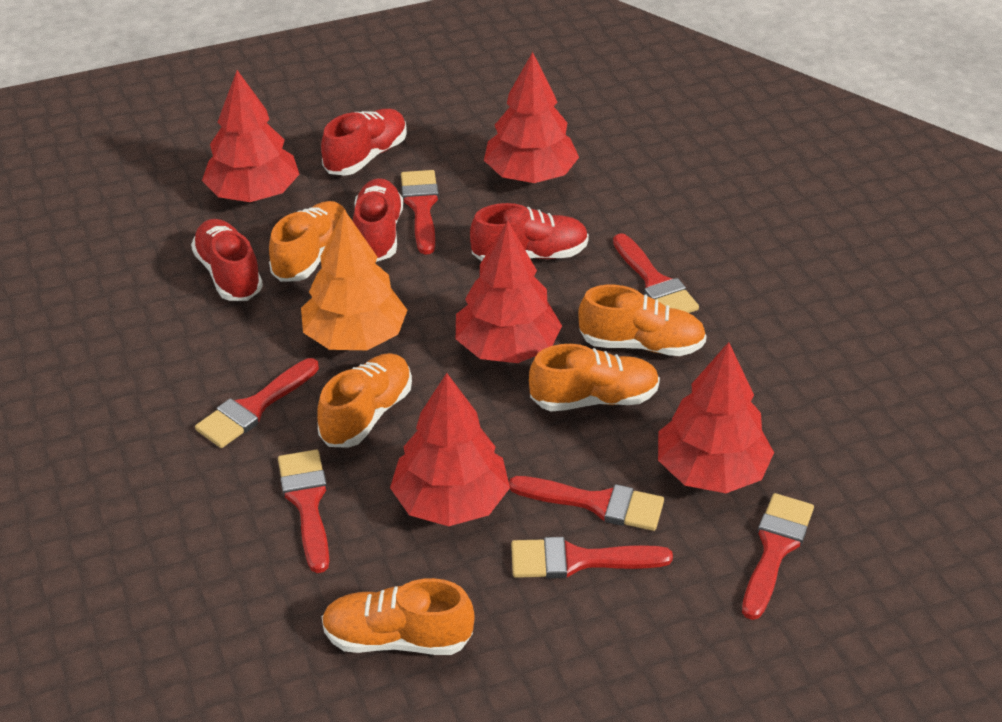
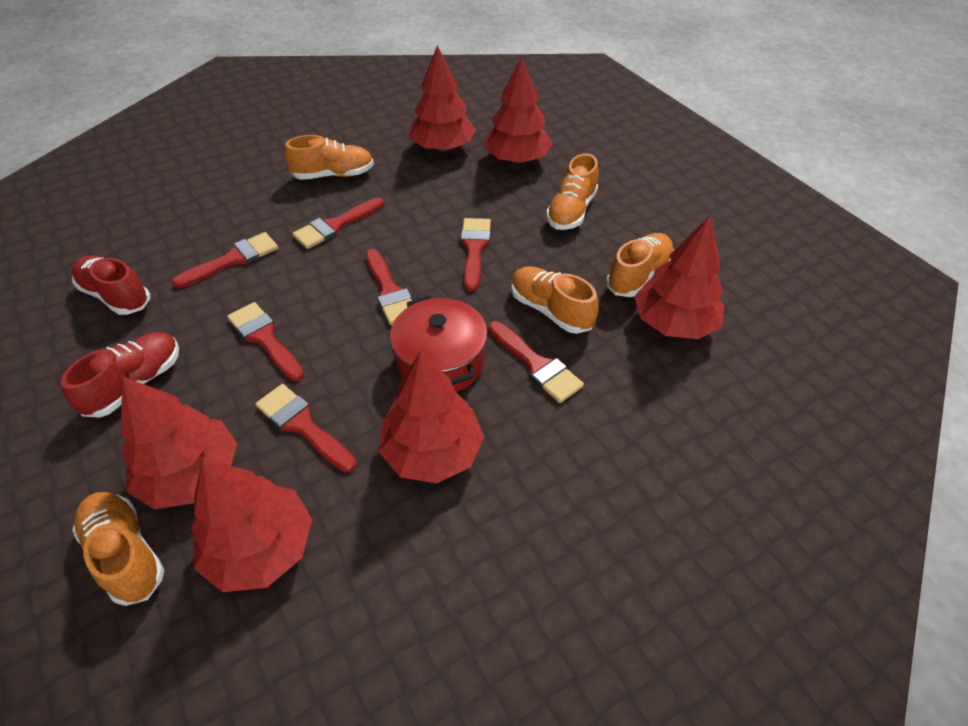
orange tree: 1 -> 0
red pot: 0 -> 1
red shoe: 4 -> 2
red tree: 5 -> 6

